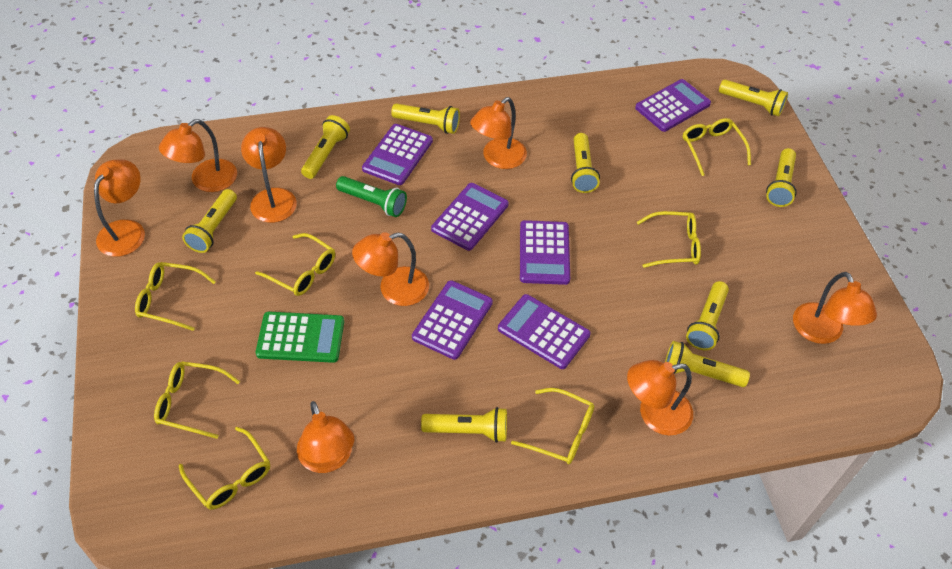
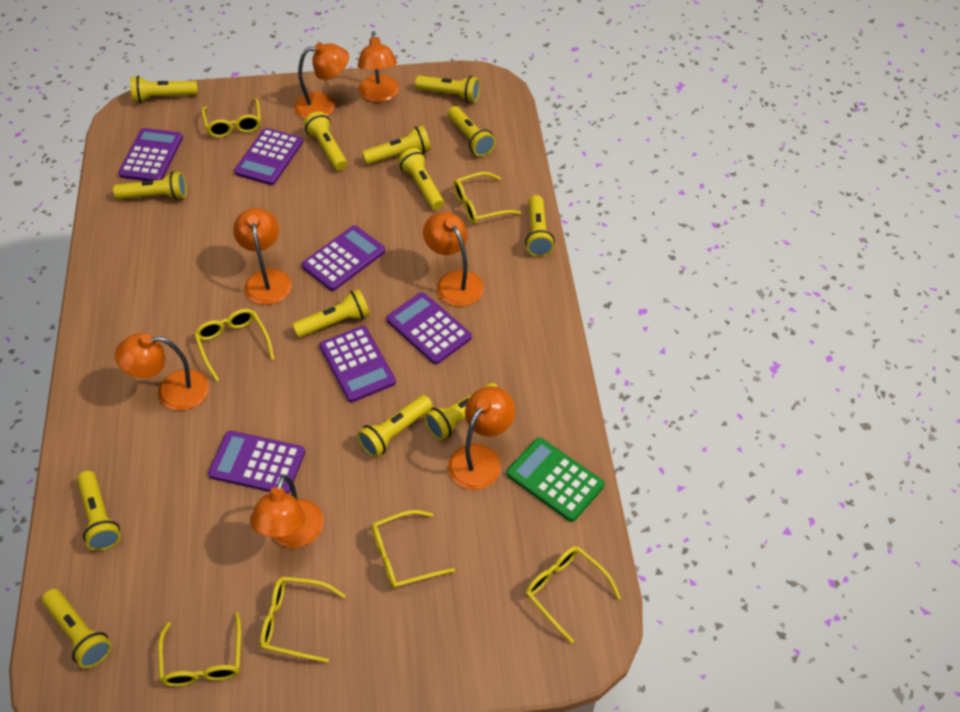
green flashlight: 1 -> 0
orange lamp: 8 -> 7
yellow flashlight: 9 -> 13

